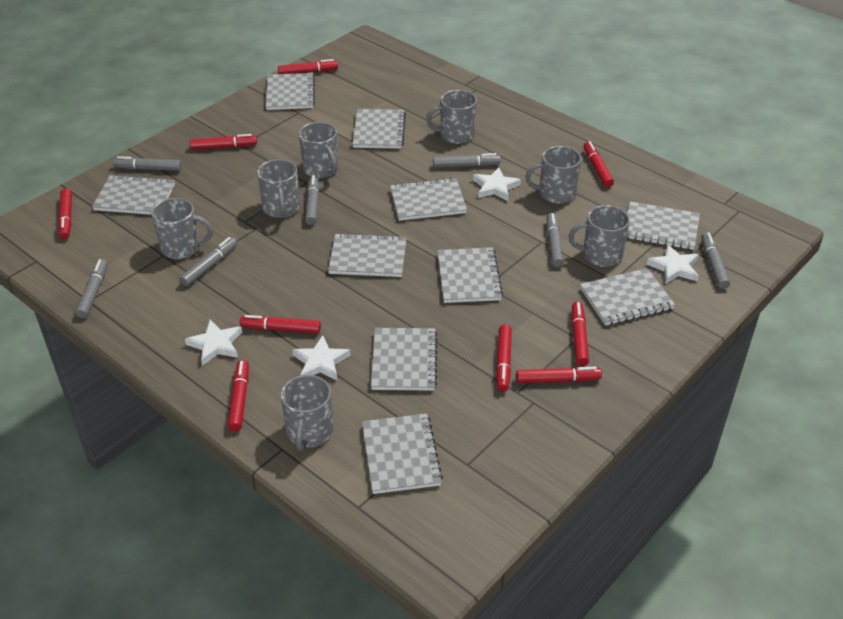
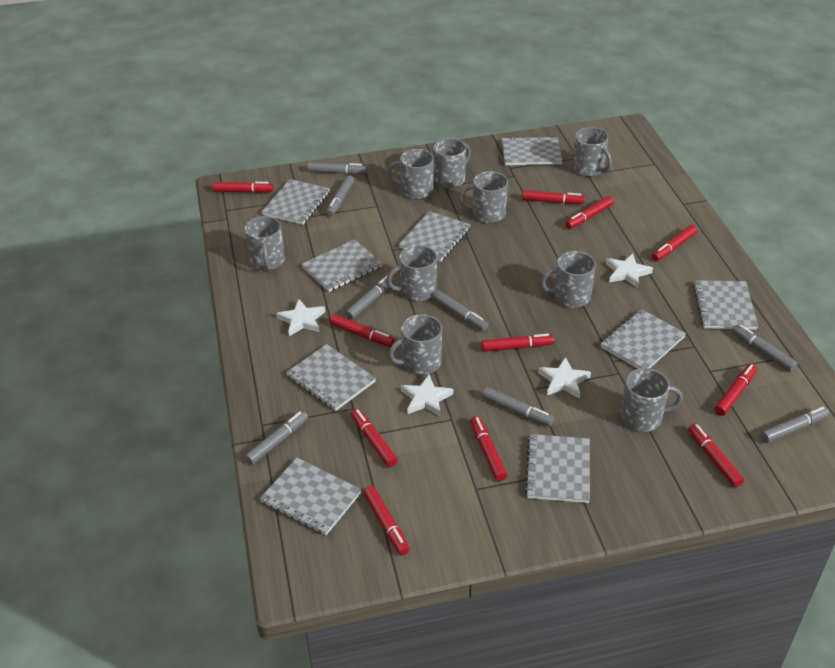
grey marker: 7 -> 8
grey mug: 7 -> 9
grey notebook: 10 -> 9
red marker: 9 -> 11

